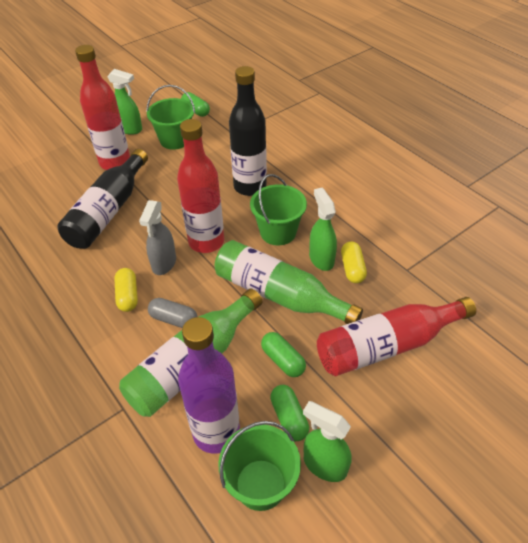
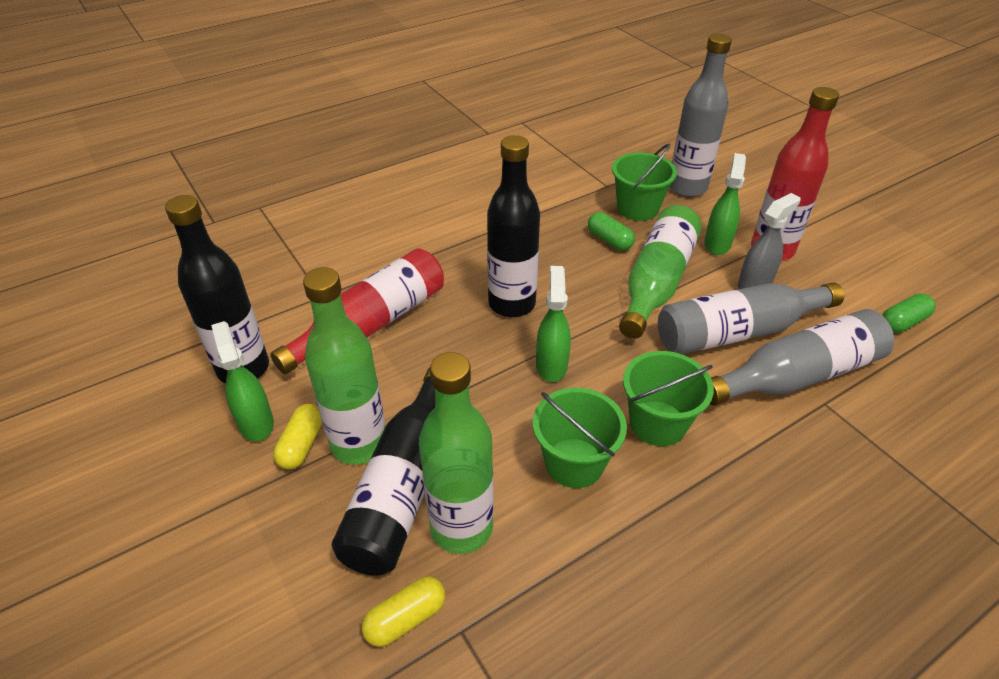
black bottle: 2 -> 3
green bottle: 2 -> 3
green capsule: 3 -> 2
grey bottle: 0 -> 3
grey capsule: 1 -> 0
purple bottle: 1 -> 0
red bottle: 3 -> 2

